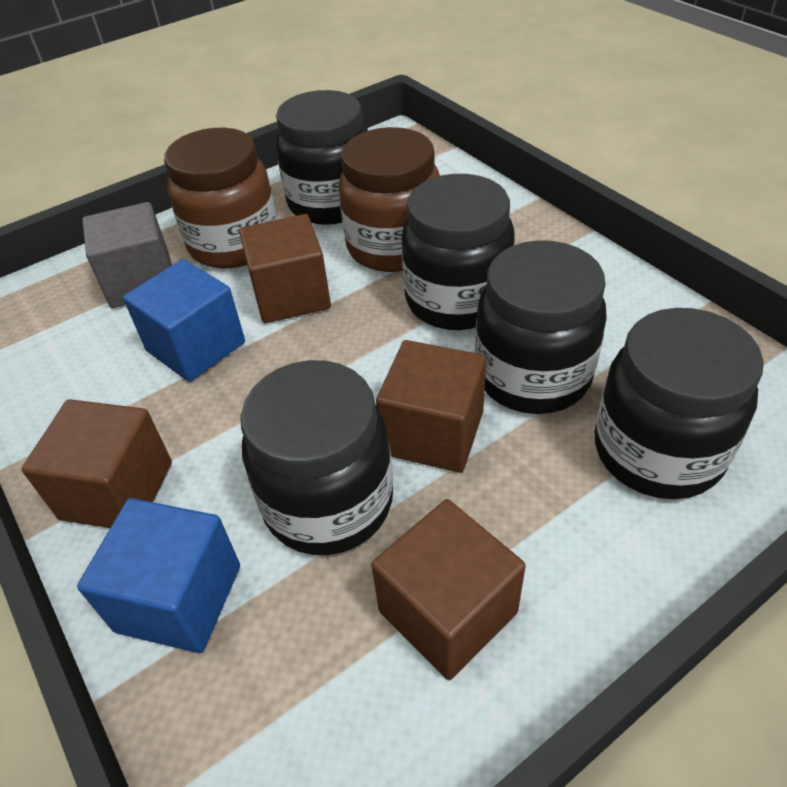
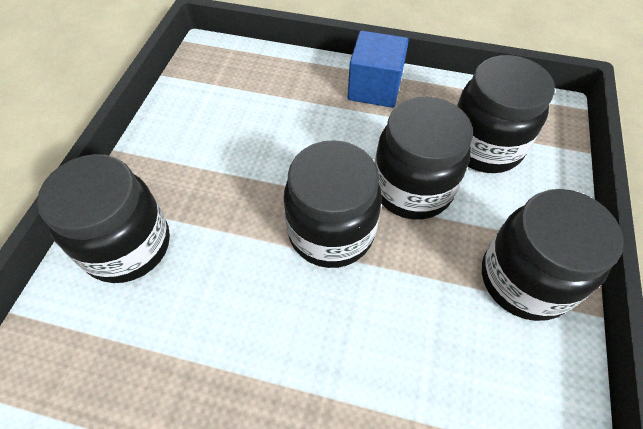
blue cube: 2 -> 1
brown cube: 4 -> 0
brown jar: 2 -> 0
grey cube: 1 -> 0

